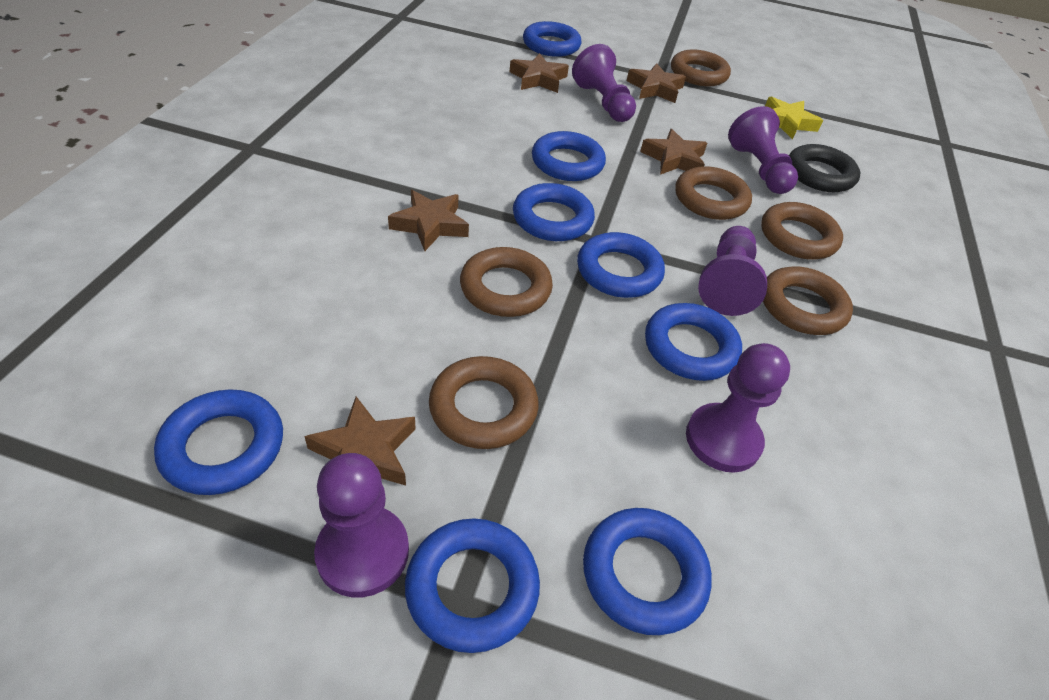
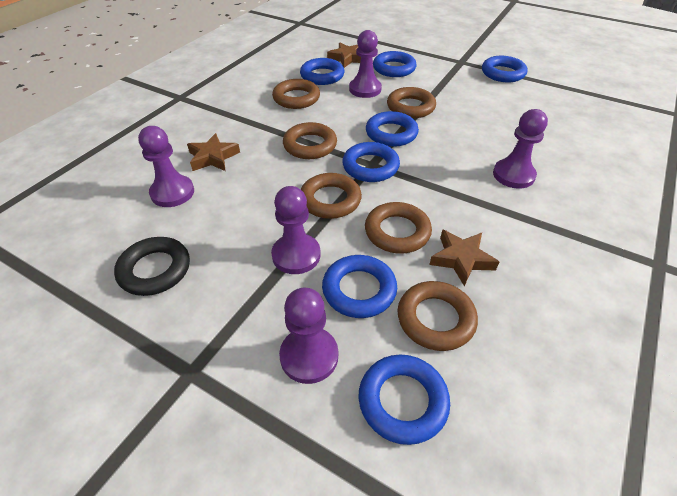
blue ring: 8 -> 7
brown star: 5 -> 3
yellow star: 1 -> 0

